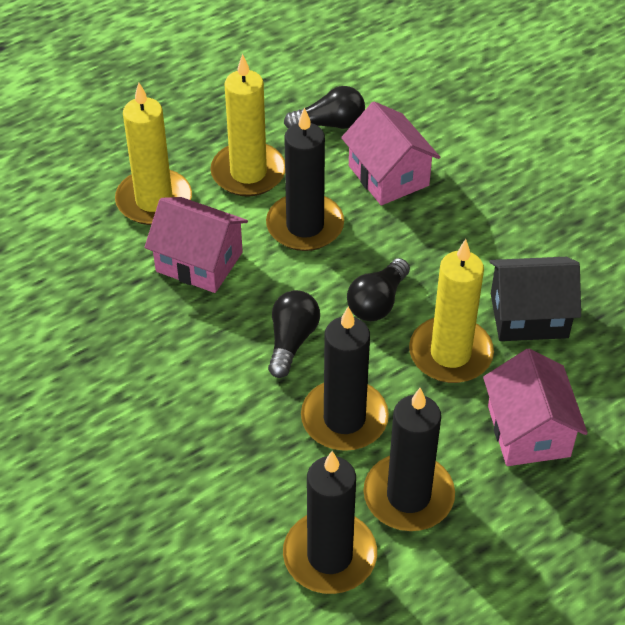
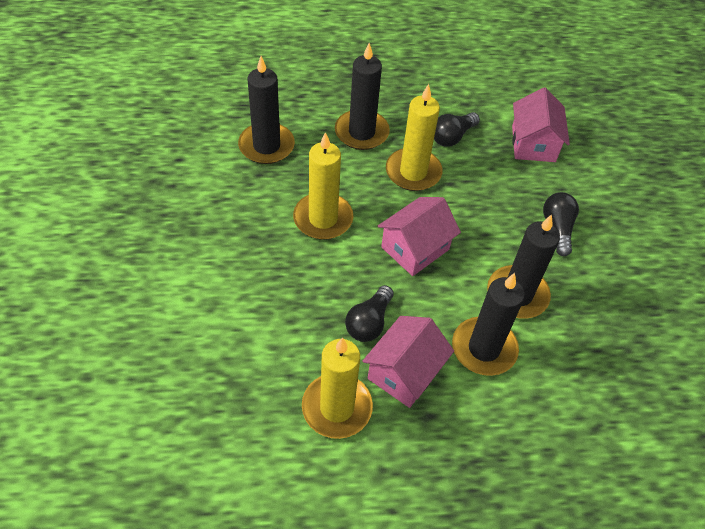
black house: 1 -> 0

